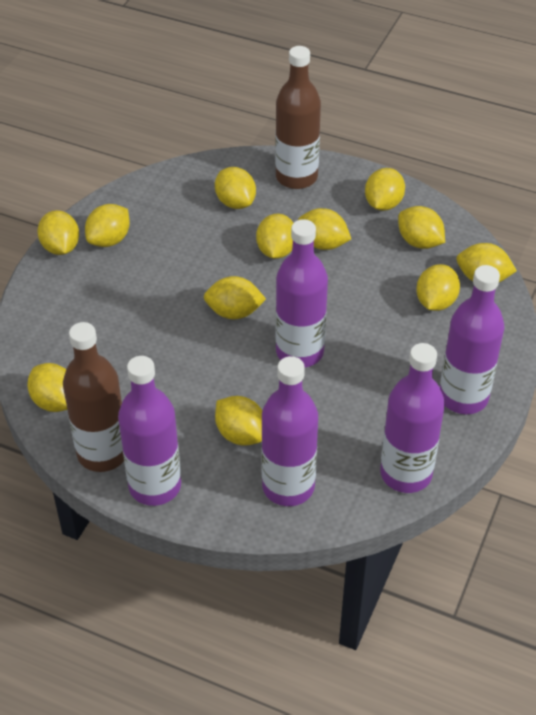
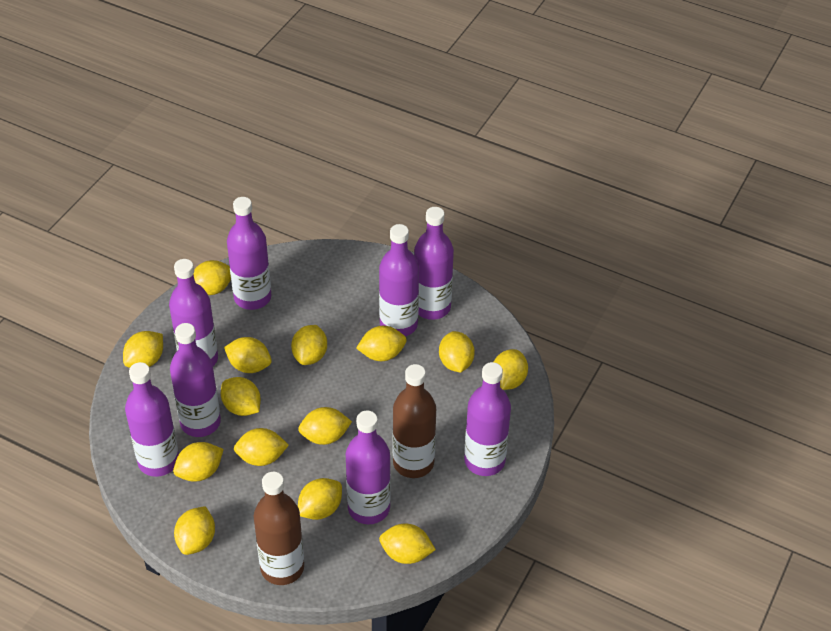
purple bottle: 5 -> 8
yellow lemon: 12 -> 14

